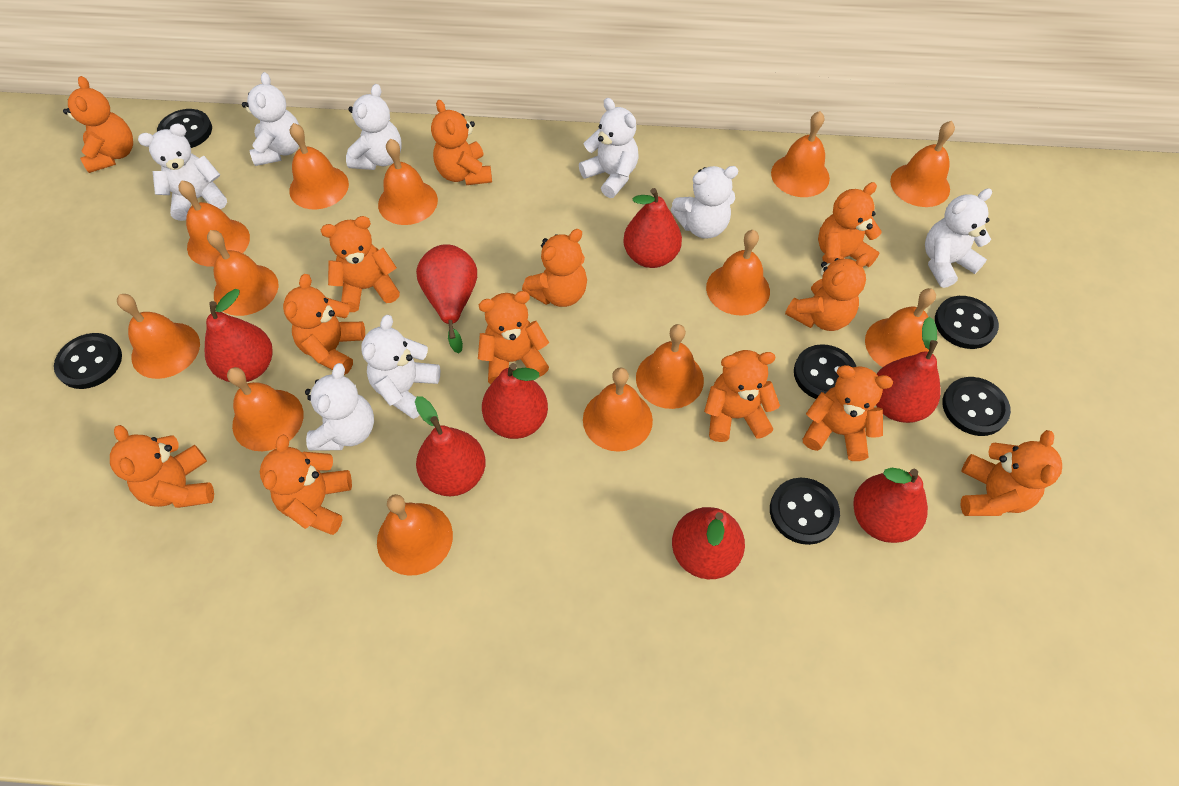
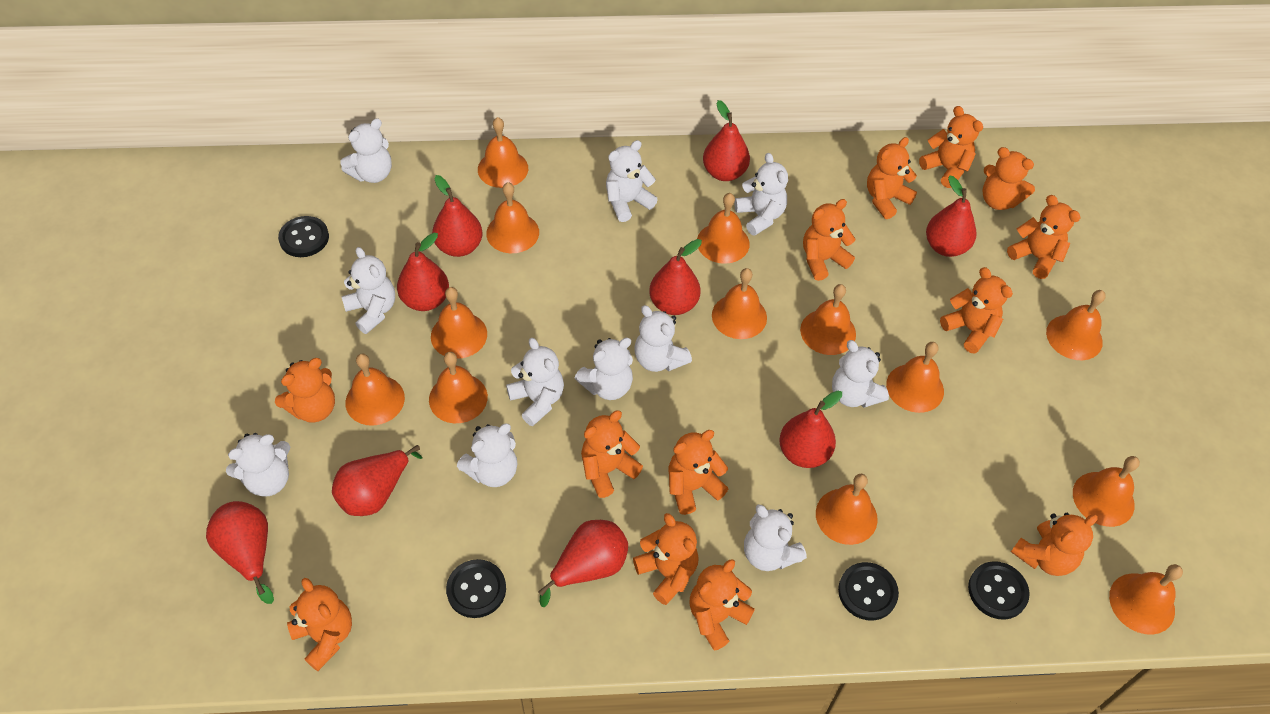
black button: 6 -> 4
red pear: 8 -> 9
white teddy bear: 8 -> 11

